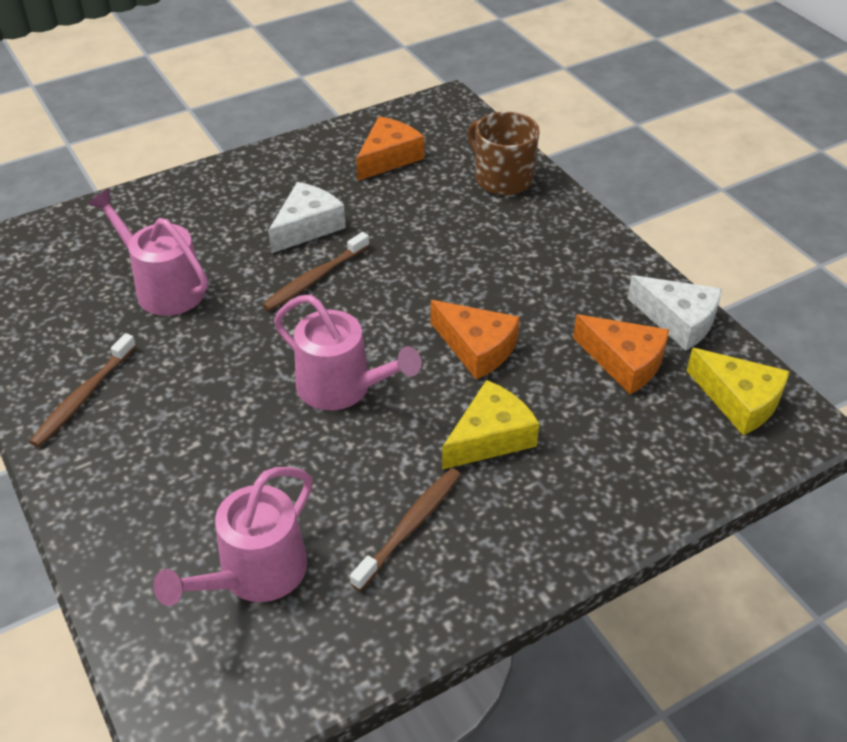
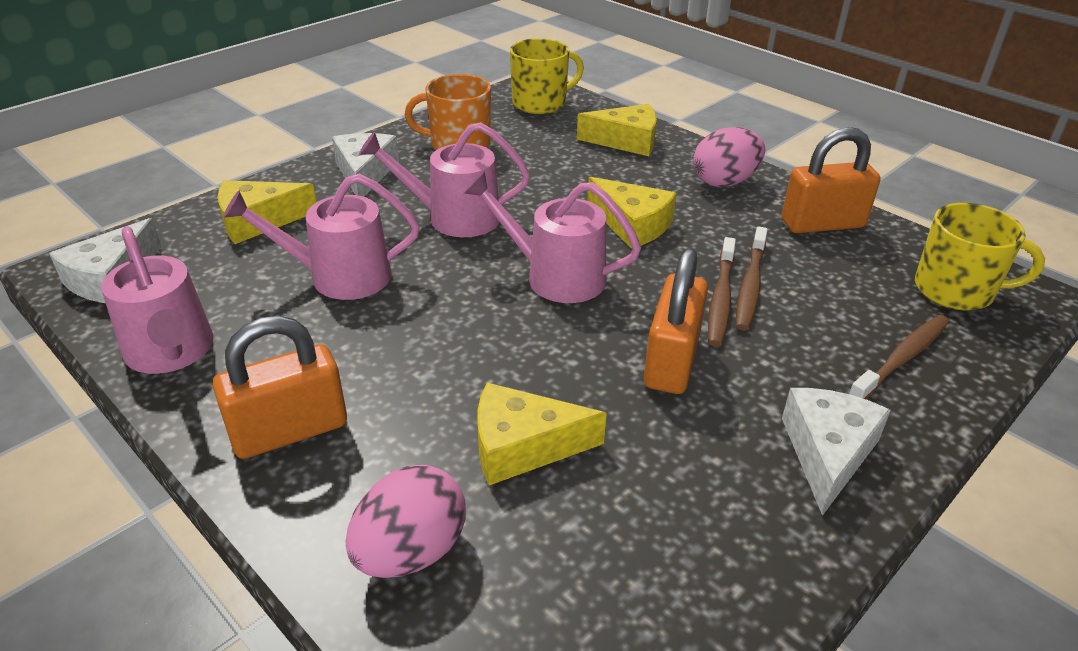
brown mug: 1 -> 0
orange cheese: 3 -> 0
orange mug: 0 -> 1
orange padlock: 0 -> 3
pink egg: 0 -> 2
pink watering can: 3 -> 4
white cheese: 2 -> 3
yellow cheese: 2 -> 4
yellow mug: 0 -> 2

